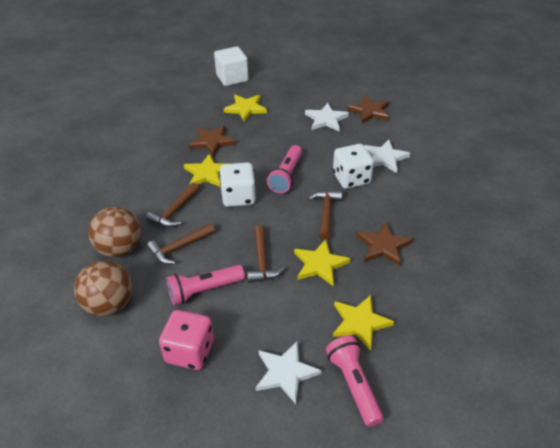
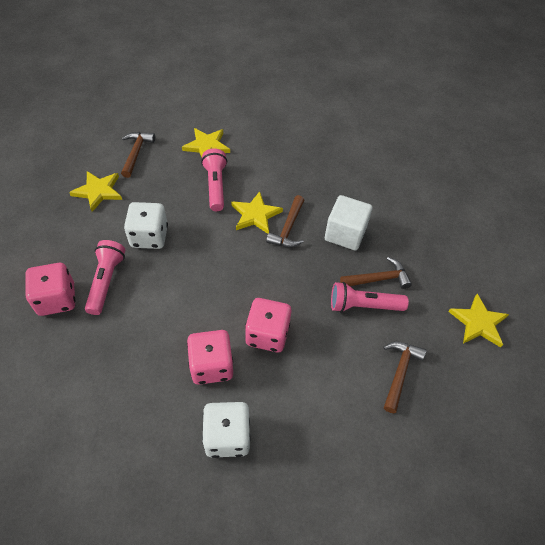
brown ball: 2 -> 0
brown star: 3 -> 0
pink dice: 1 -> 3
white star: 3 -> 0

